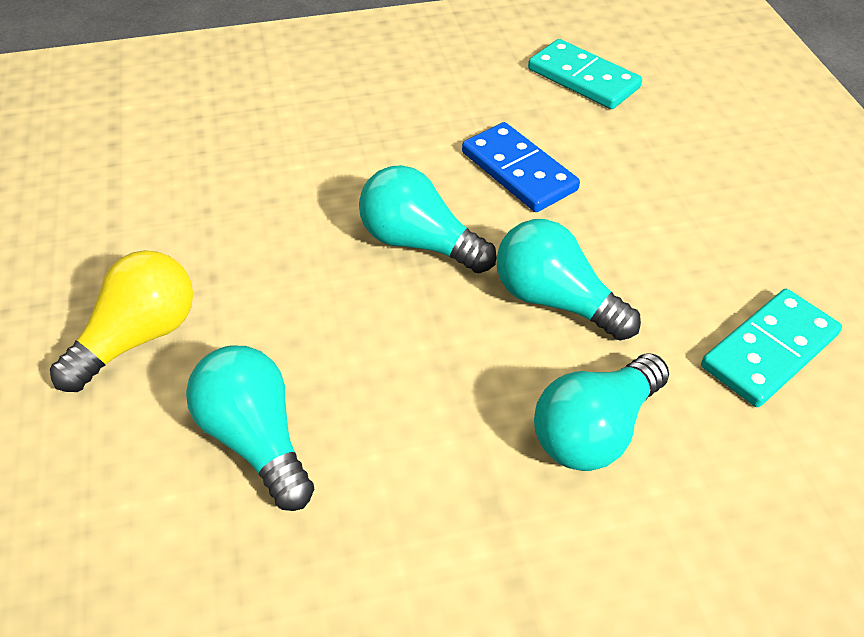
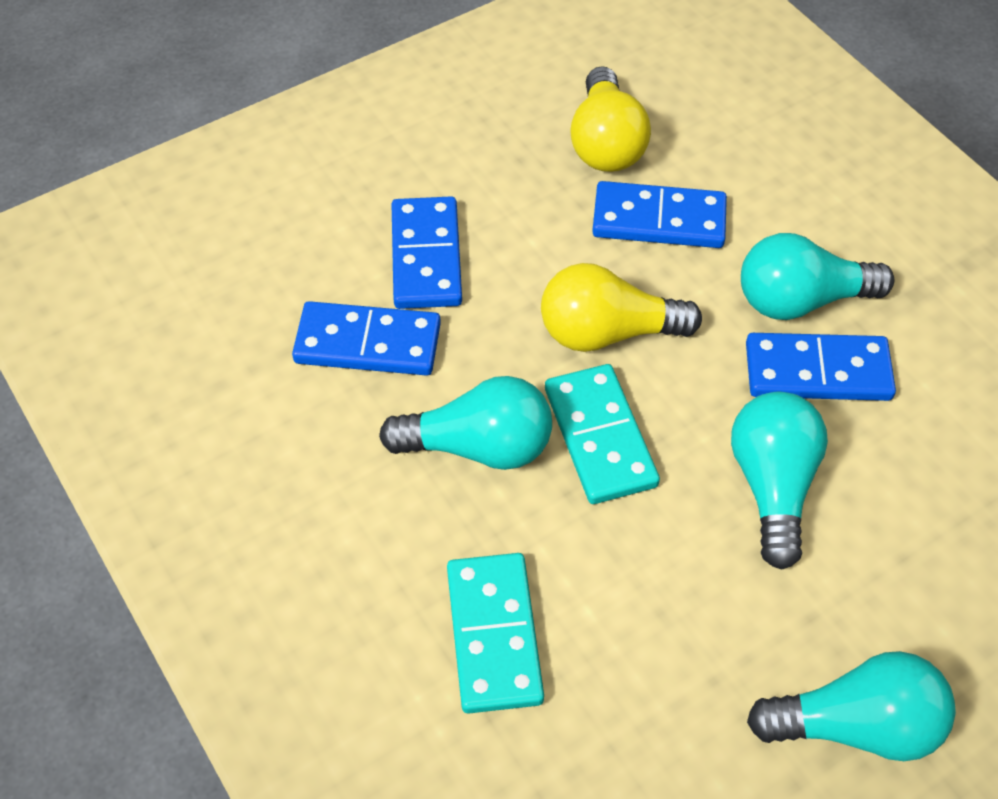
blue domino: 1 -> 4
yellow light bulb: 1 -> 2

